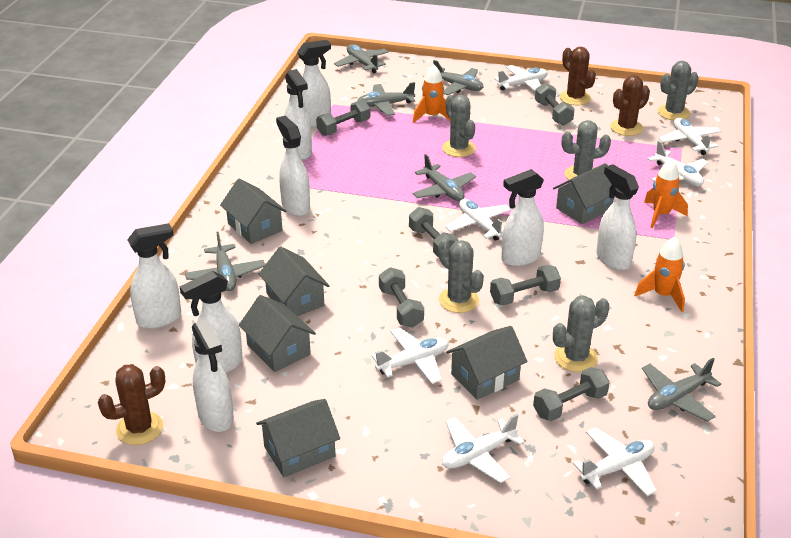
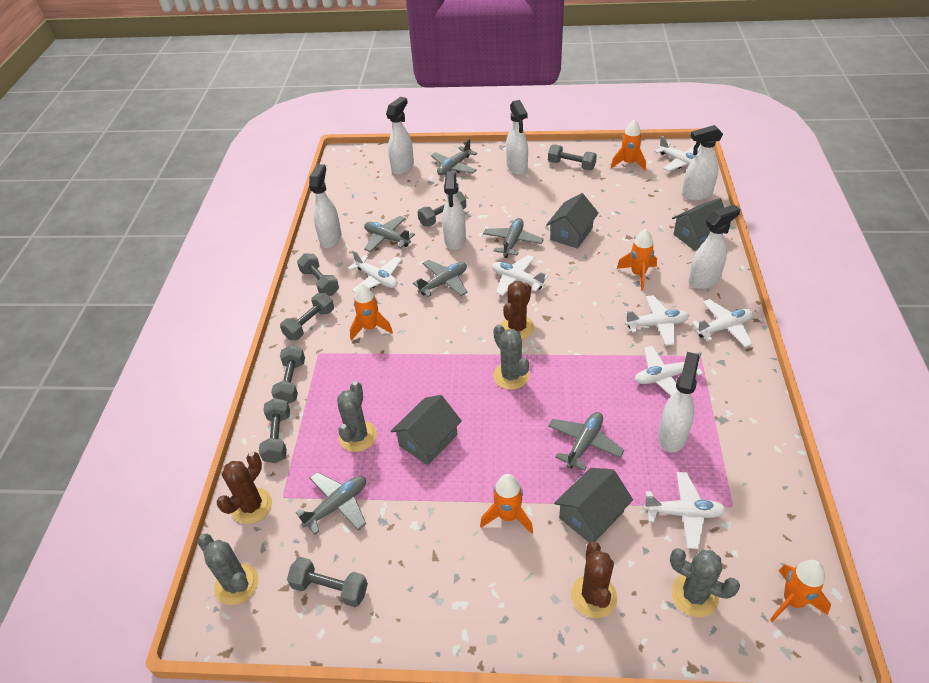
grey cactus: 5 -> 4
grey dumbbell: 6 -> 7
grey house: 6 -> 4
orange rocket: 3 -> 5
white spray bottle: 8 -> 7

